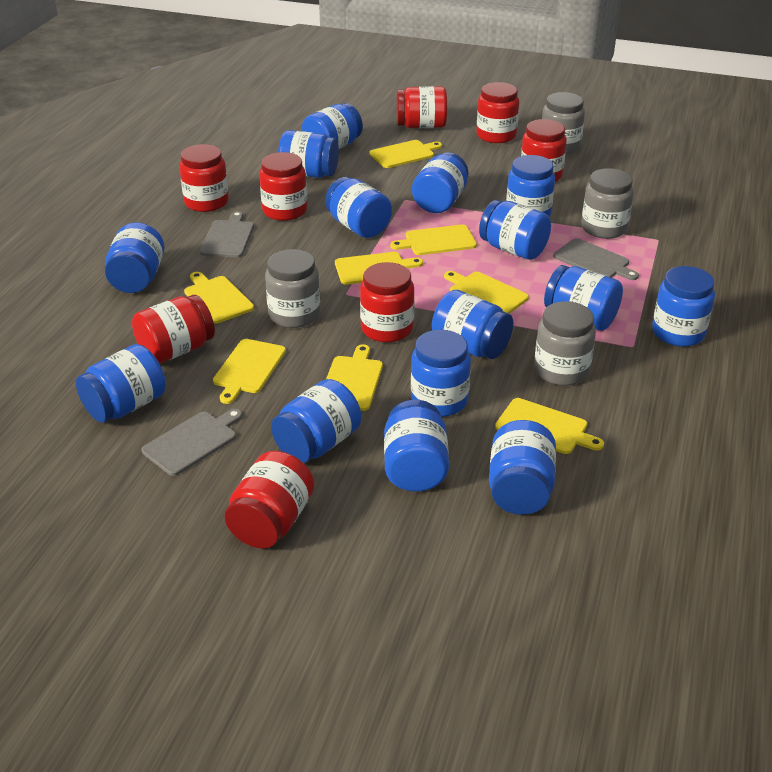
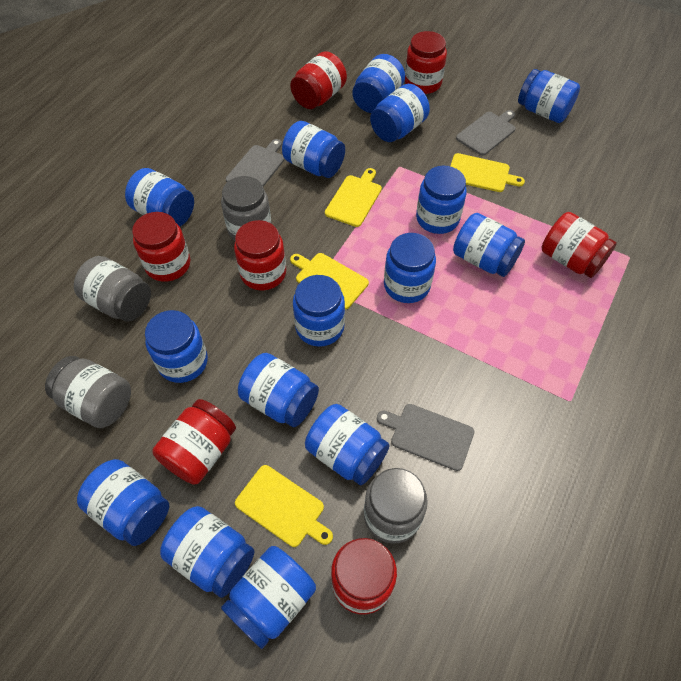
red jar: 8 -> 7
yellow cutting board: 8 -> 4

